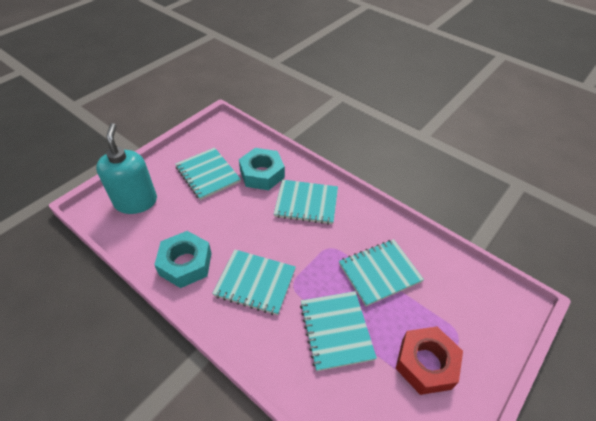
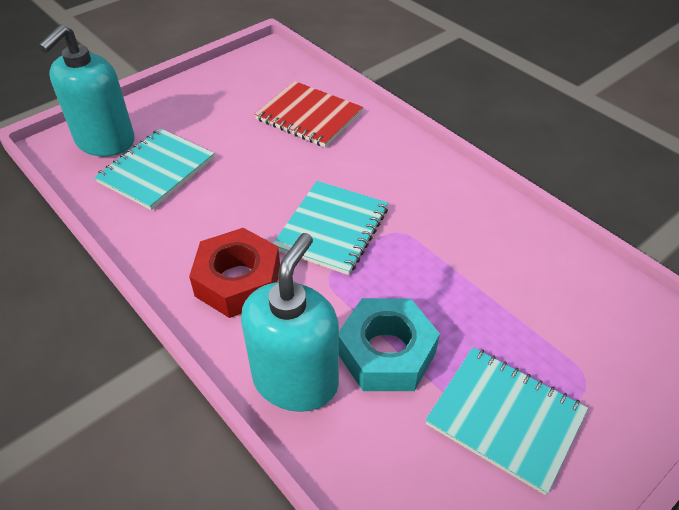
red notebook: 0 -> 1
turquoise notebook: 5 -> 3
turquoise nut: 2 -> 1
turquoise soap dispenser: 1 -> 2

